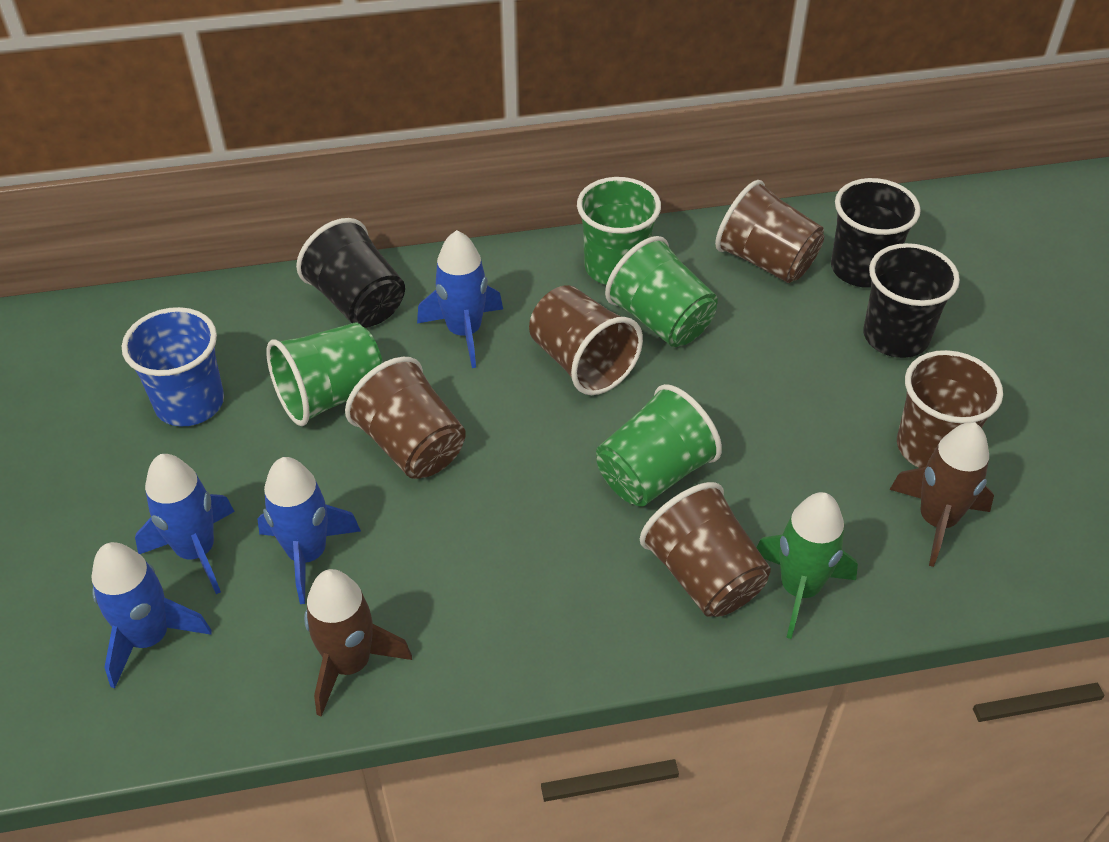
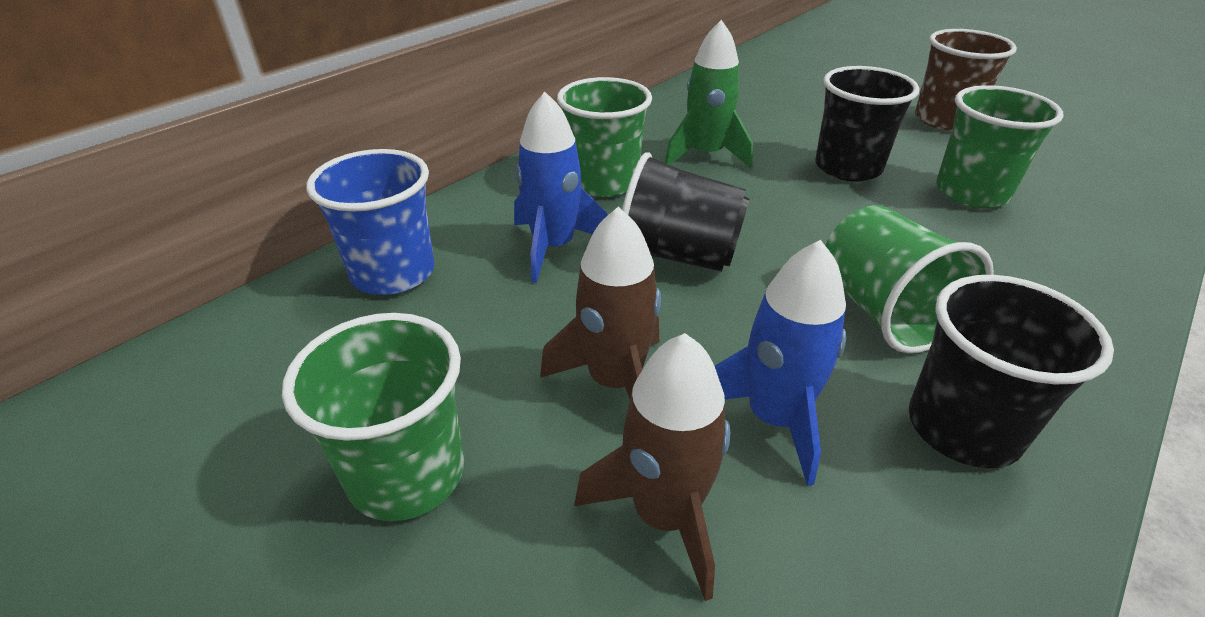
blue rocket: 4 -> 2
brown cup: 5 -> 1

